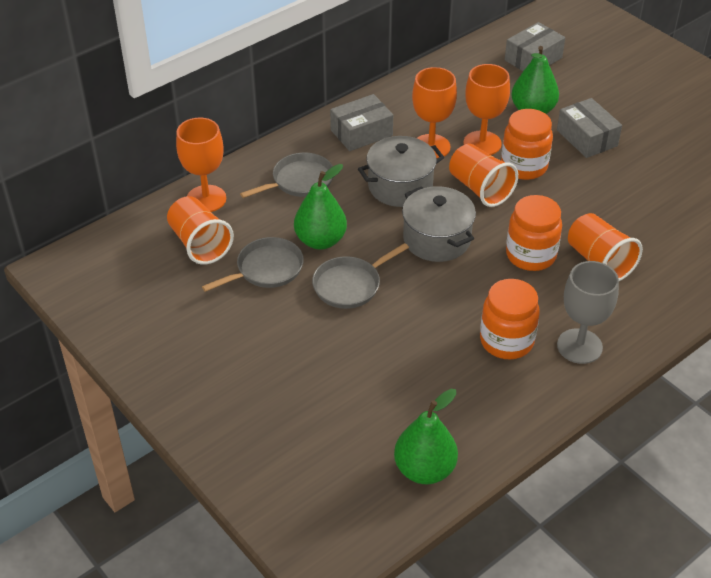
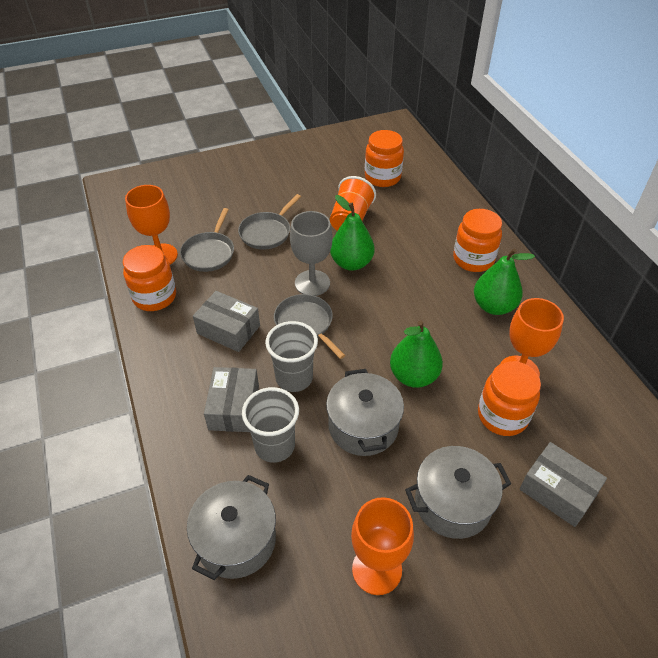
grey cup: 0 -> 2
grey pot: 2 -> 3
orange cup: 3 -> 1
orange jar: 3 -> 4

